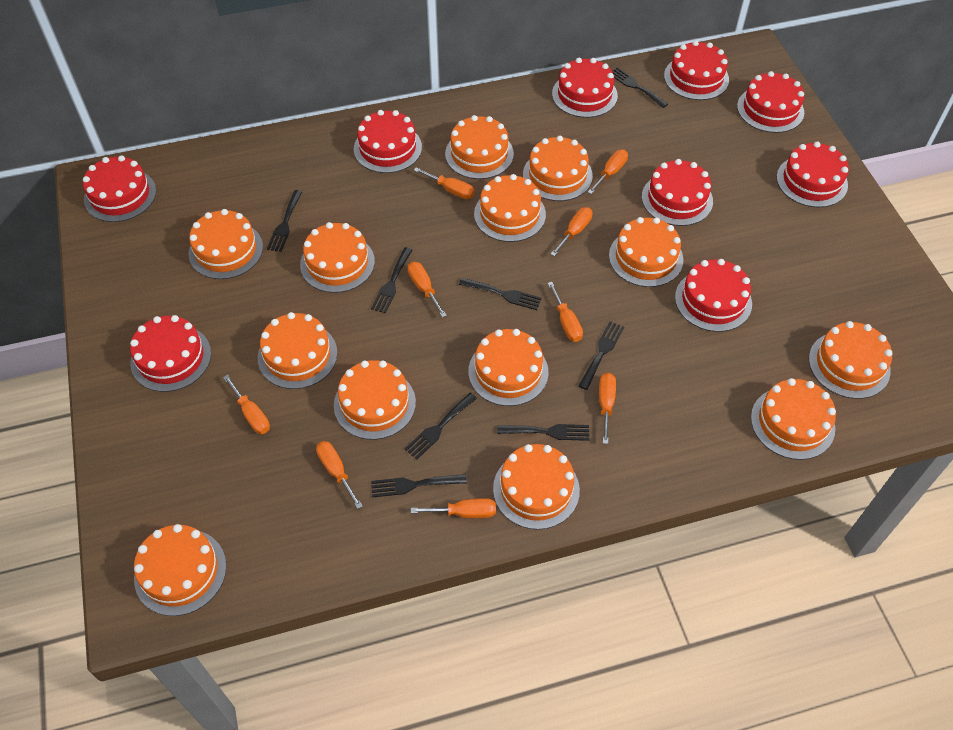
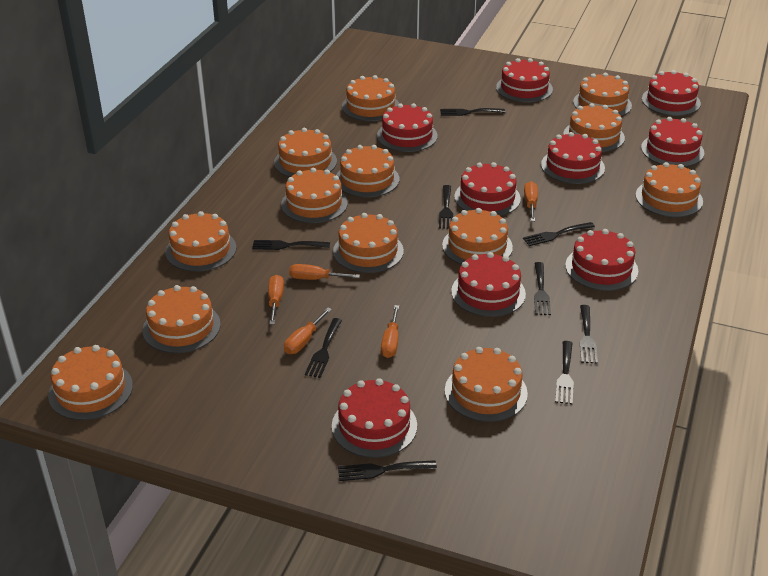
black fork: 8 -> 9
orange screwdriver: 9 -> 5

